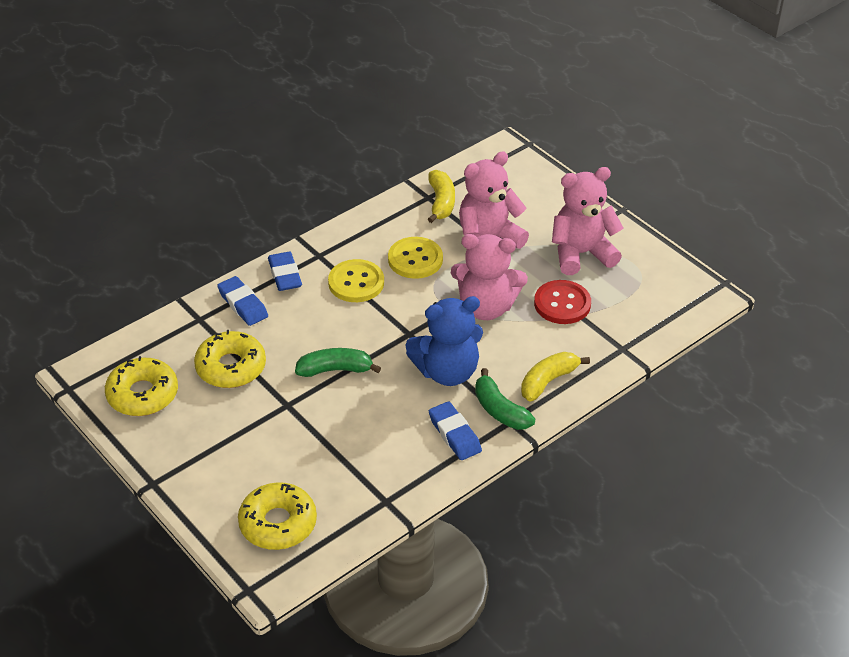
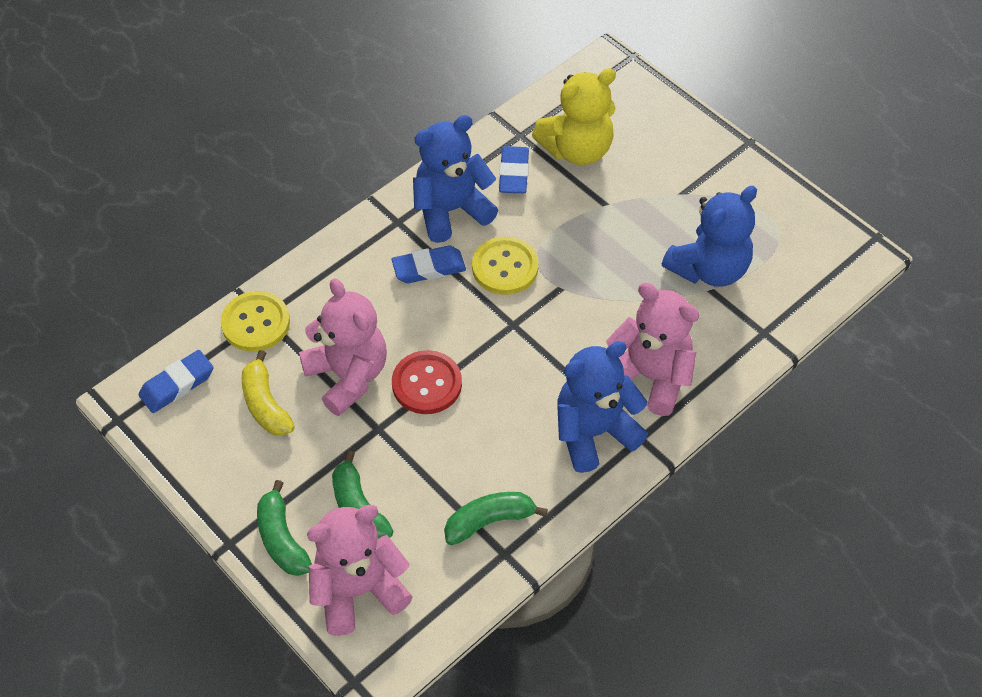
blue teddy bear: 1 -> 3
green banana: 2 -> 3
yellow banana: 2 -> 1
yellow donut: 3 -> 0
yellow teddy bear: 0 -> 1

